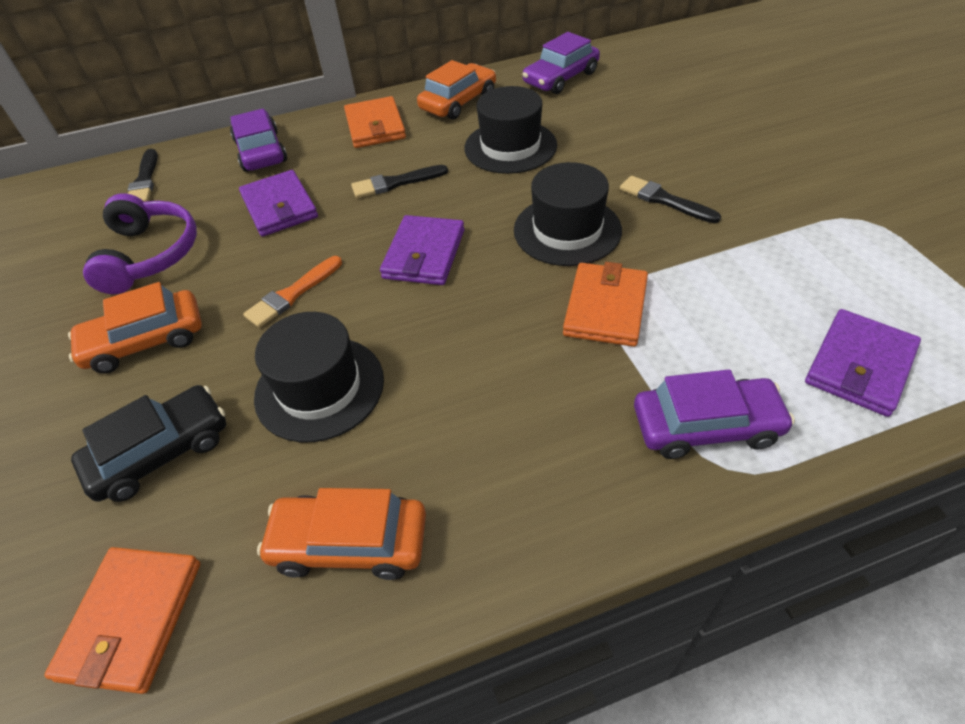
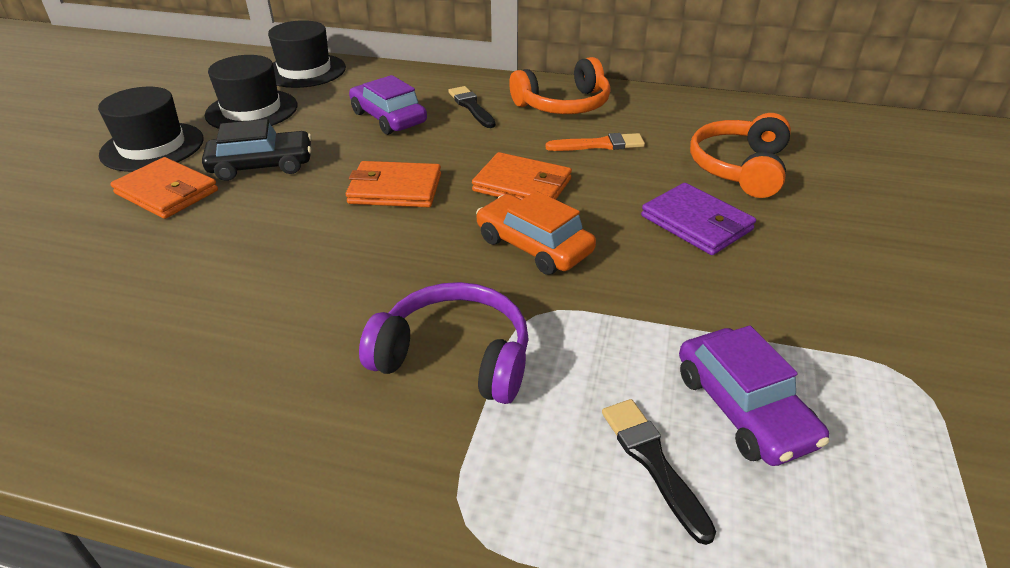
black brush: 3 -> 2
orange car: 3 -> 1
orange headphones: 0 -> 2
purple car: 3 -> 2
purple wallet: 3 -> 1

